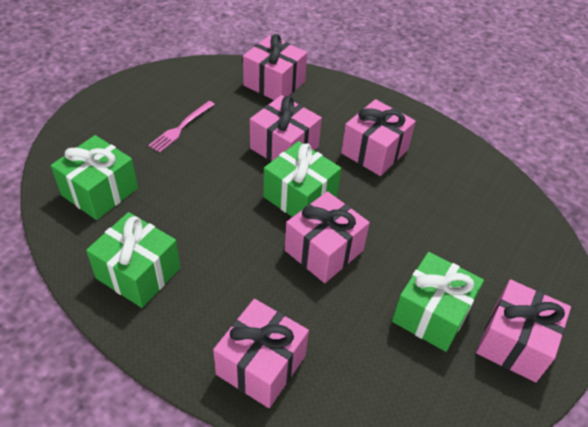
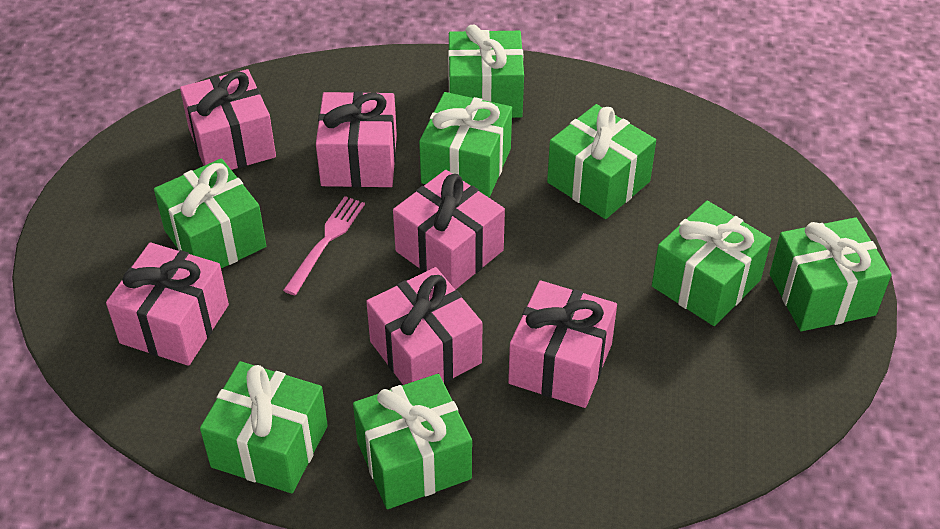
green gift: 4 -> 8

